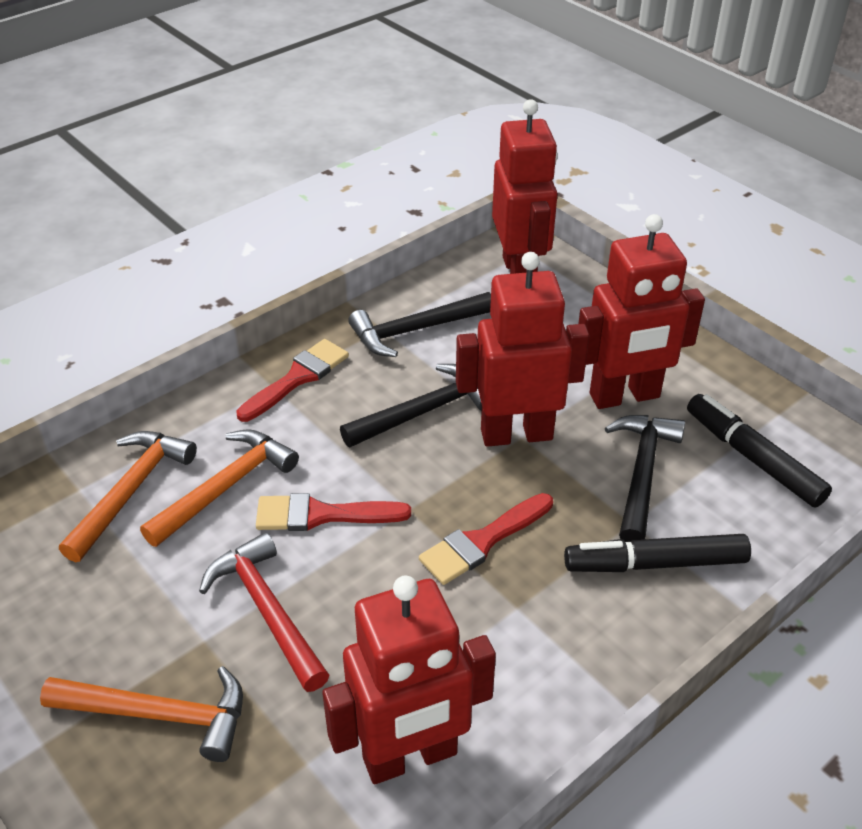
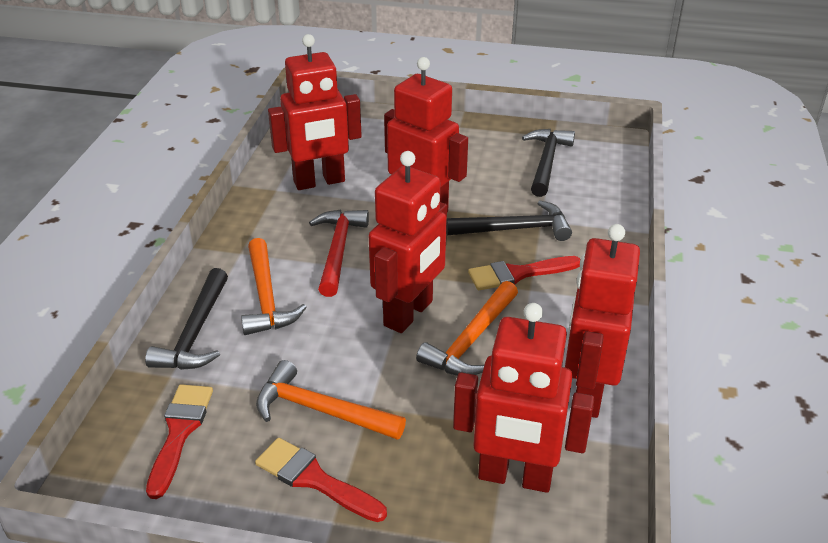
black marker: 2 -> 0
red robot: 4 -> 5

